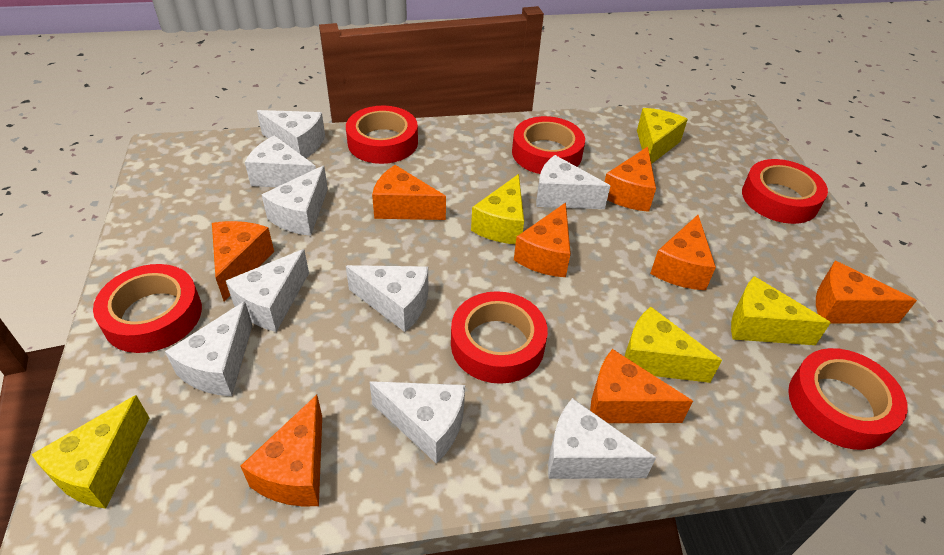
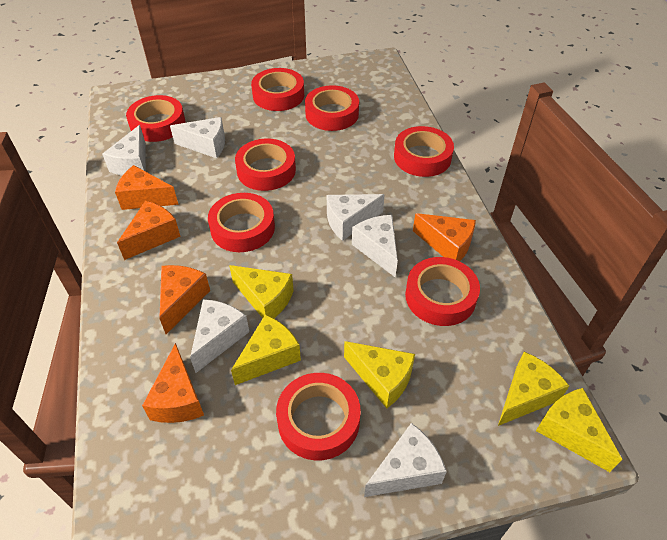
orange cheese: 8 -> 5
red tape: 6 -> 8
white cheese: 9 -> 6

